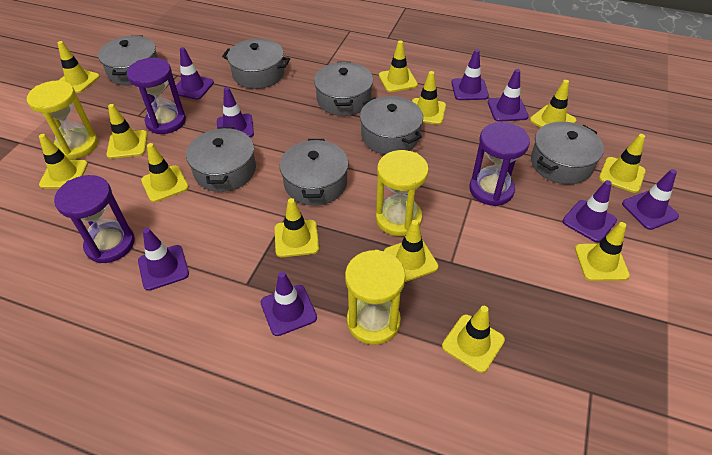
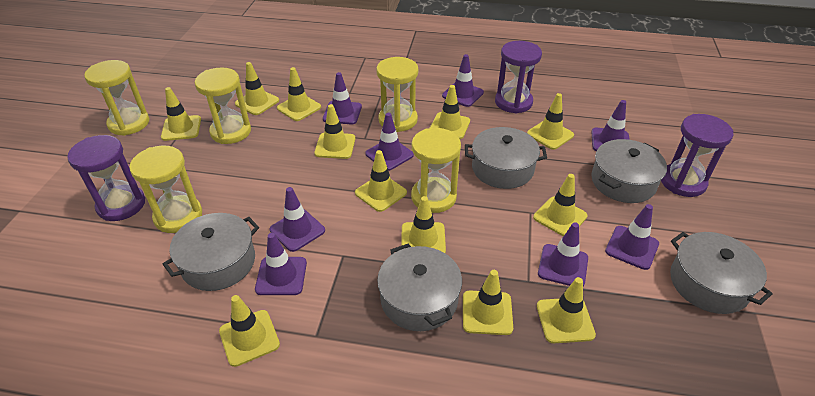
grey pot: 7 -> 5
yellow hourglass: 3 -> 5

